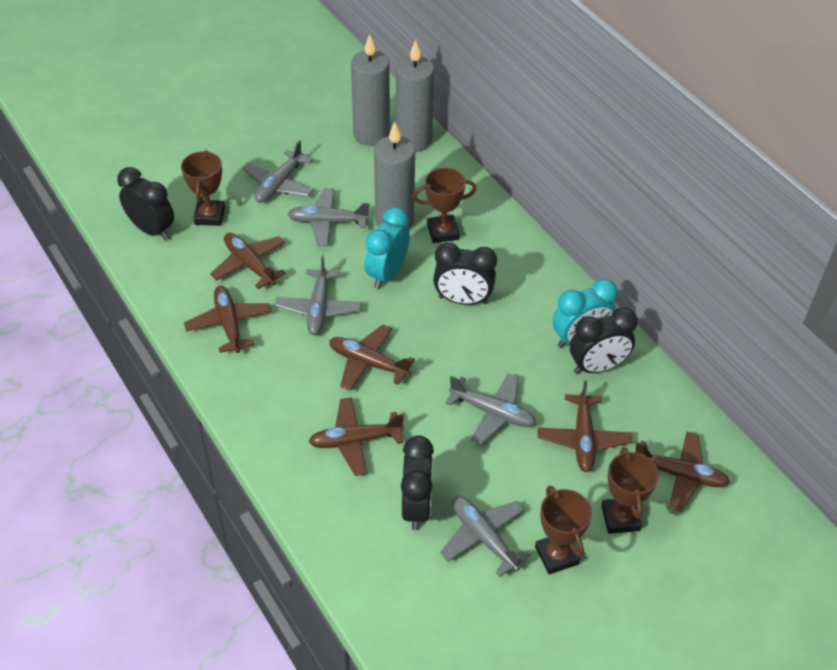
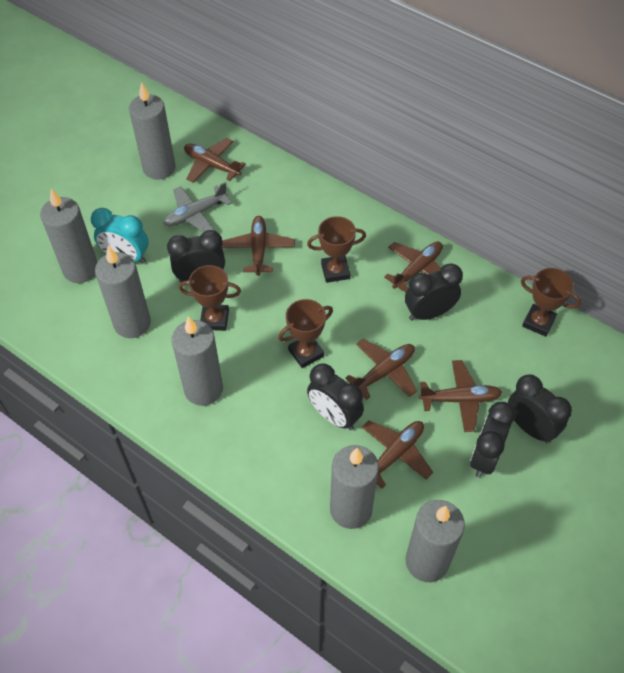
black clock: 4 -> 5
grey candle: 3 -> 6
grey plane: 5 -> 1
turquoise clock: 2 -> 1

